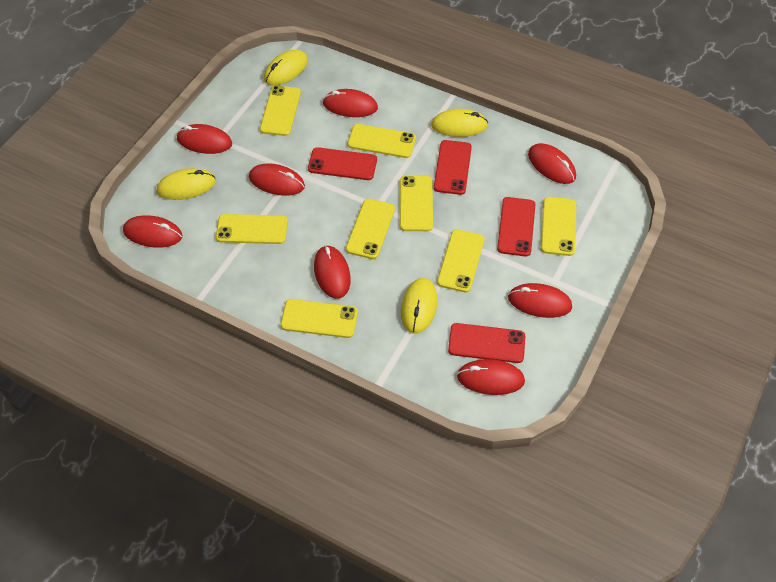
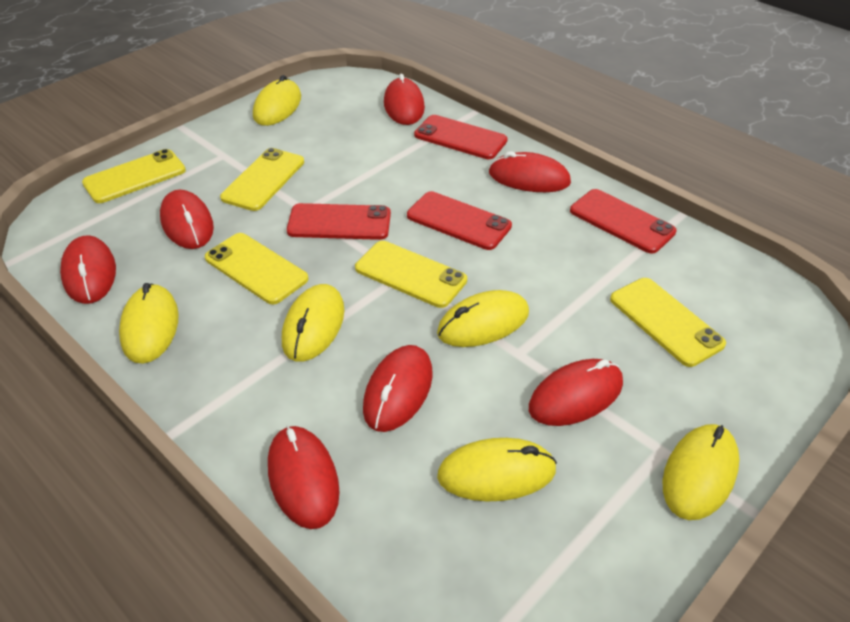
red mouse: 8 -> 7
yellow mouse: 4 -> 6
yellow phone: 8 -> 5

